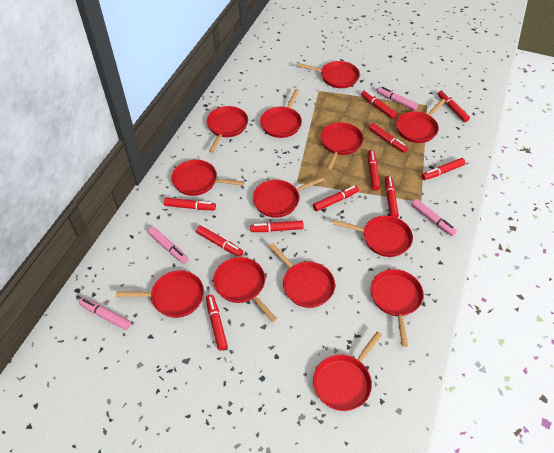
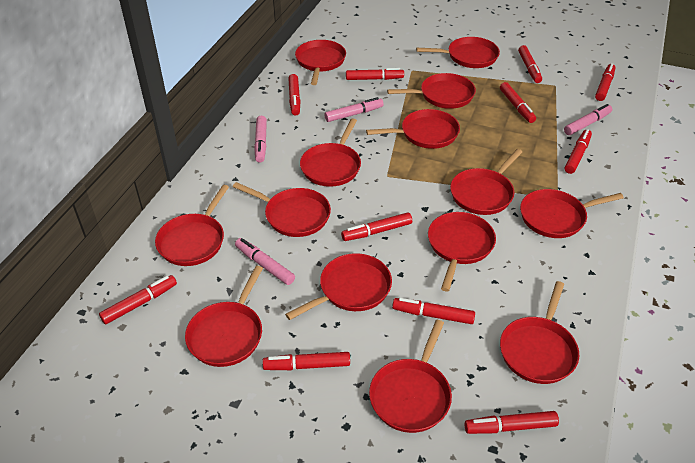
red pan: 13 -> 14

